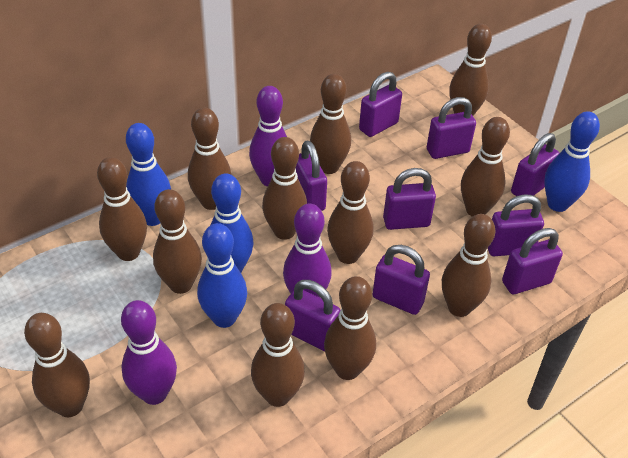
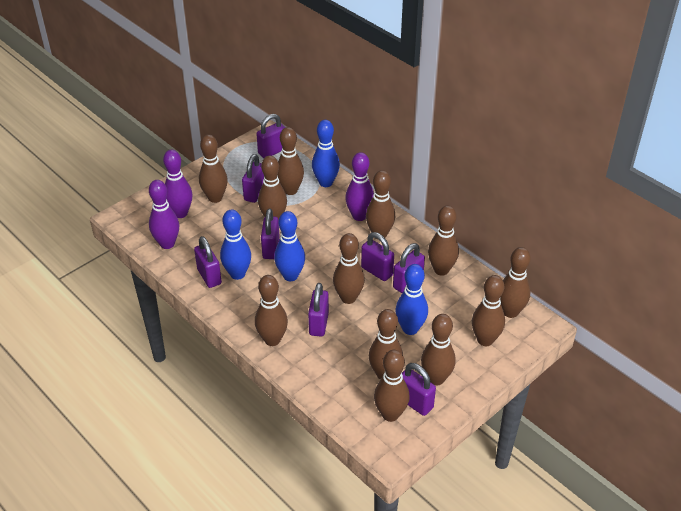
purple padlock: 9 -> 8

